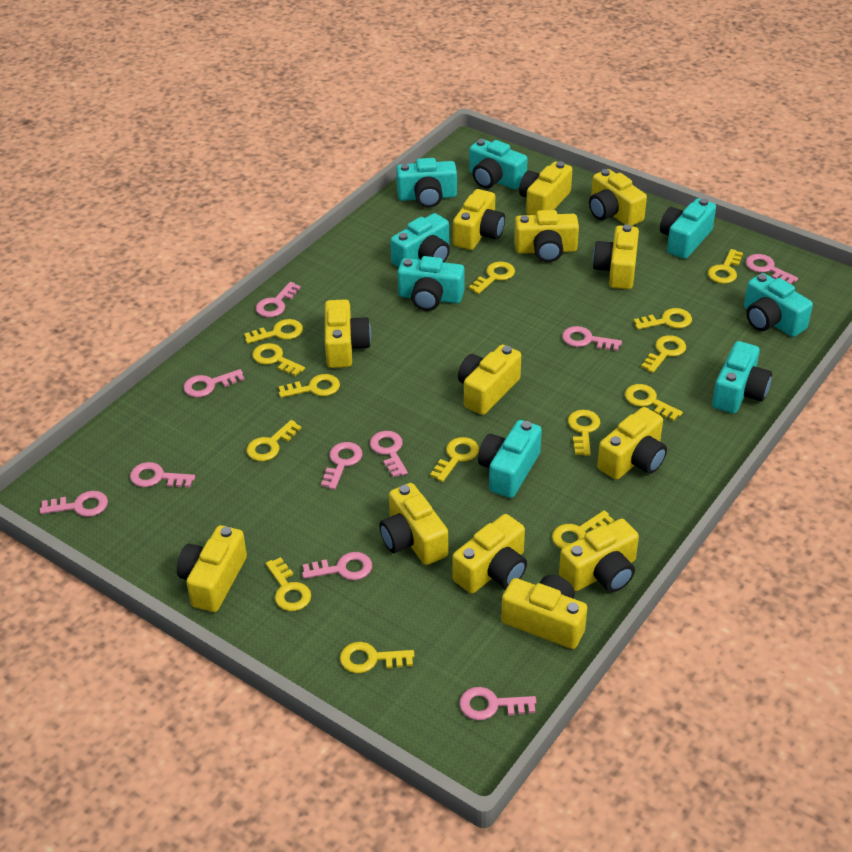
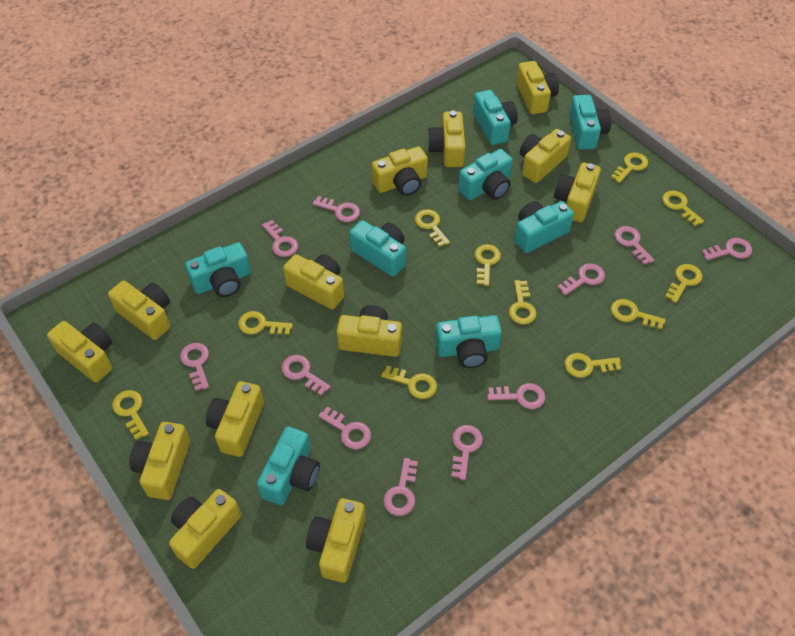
pink key: 10 -> 11
yellow key: 14 -> 11

